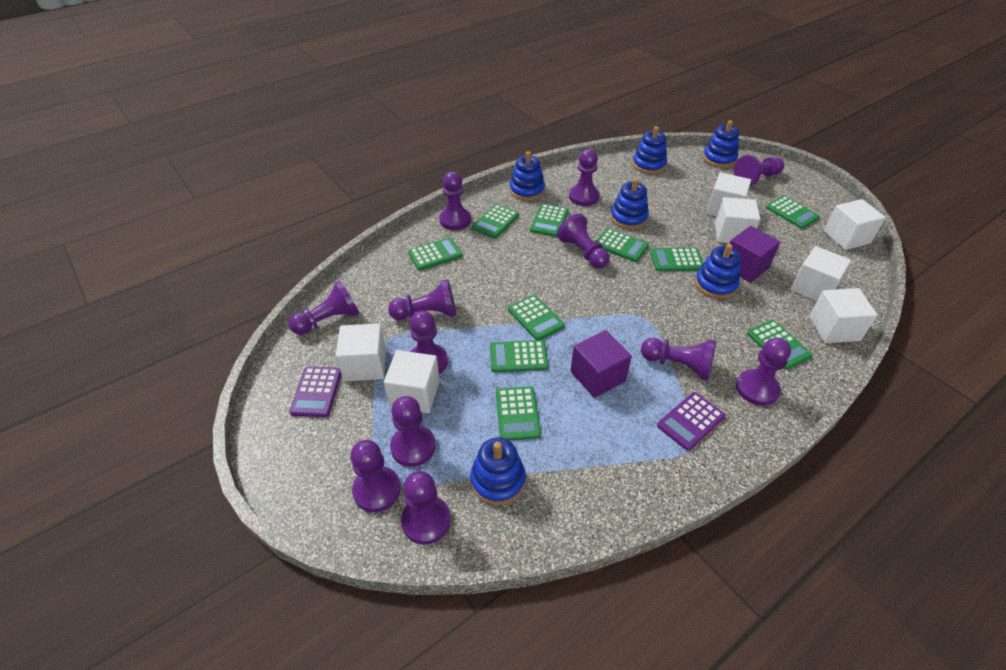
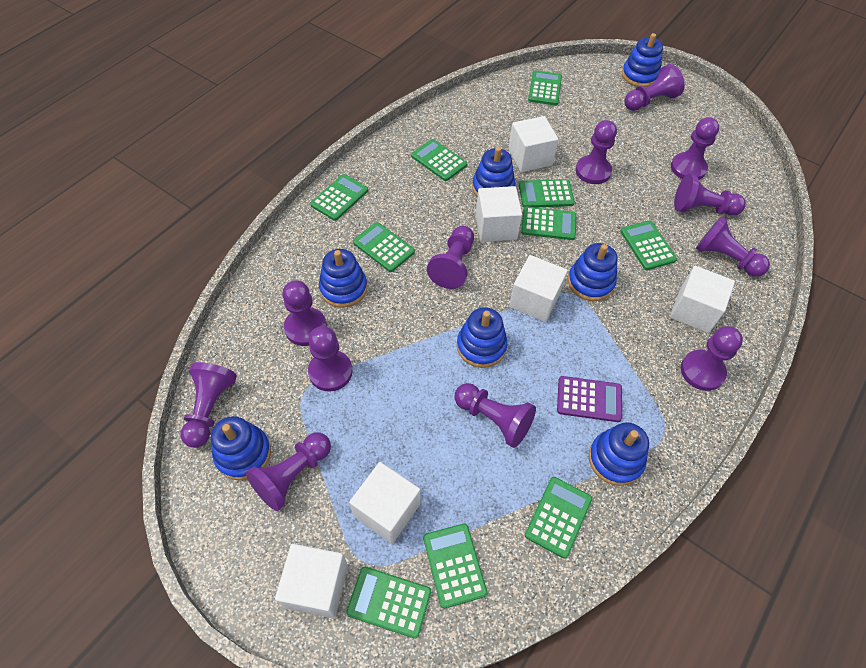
blue stacking toy: 6 -> 7
purple calculator: 2 -> 1
purple cube: 2 -> 0
white cube: 7 -> 6

